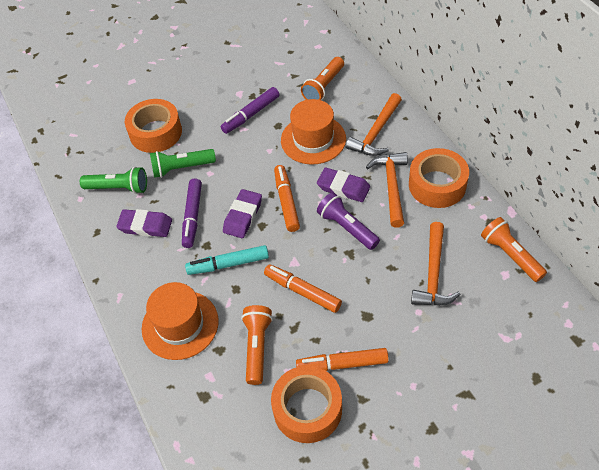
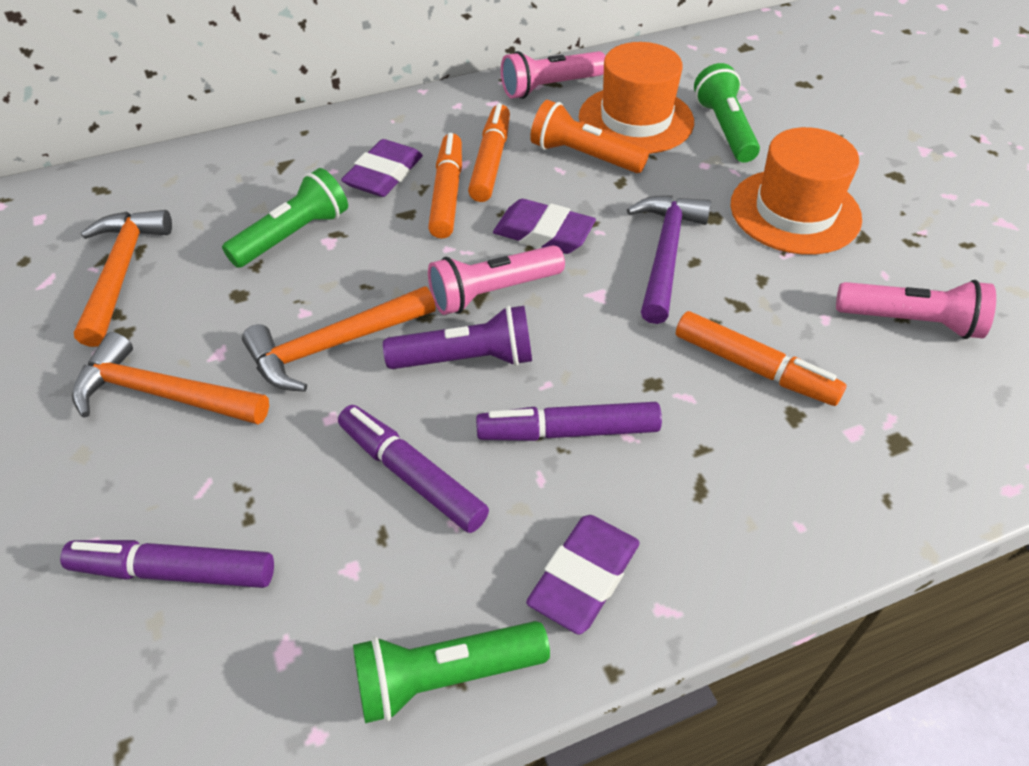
green flashlight: 2 -> 3
orange flashlight: 3 -> 1
orange tape: 3 -> 0
pink flashlight: 0 -> 3
purple hammer: 0 -> 1
purple marker: 2 -> 3
turquoise marker: 1 -> 0

